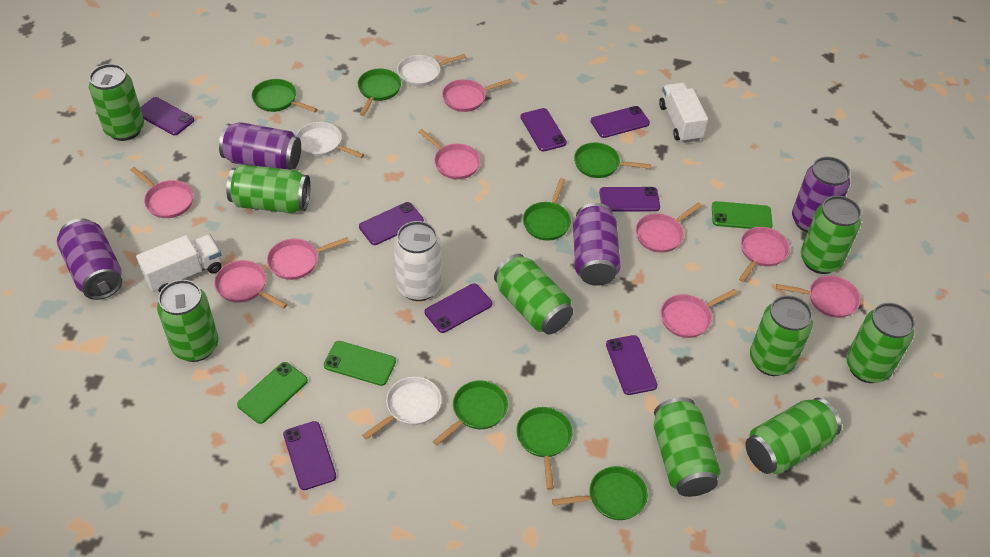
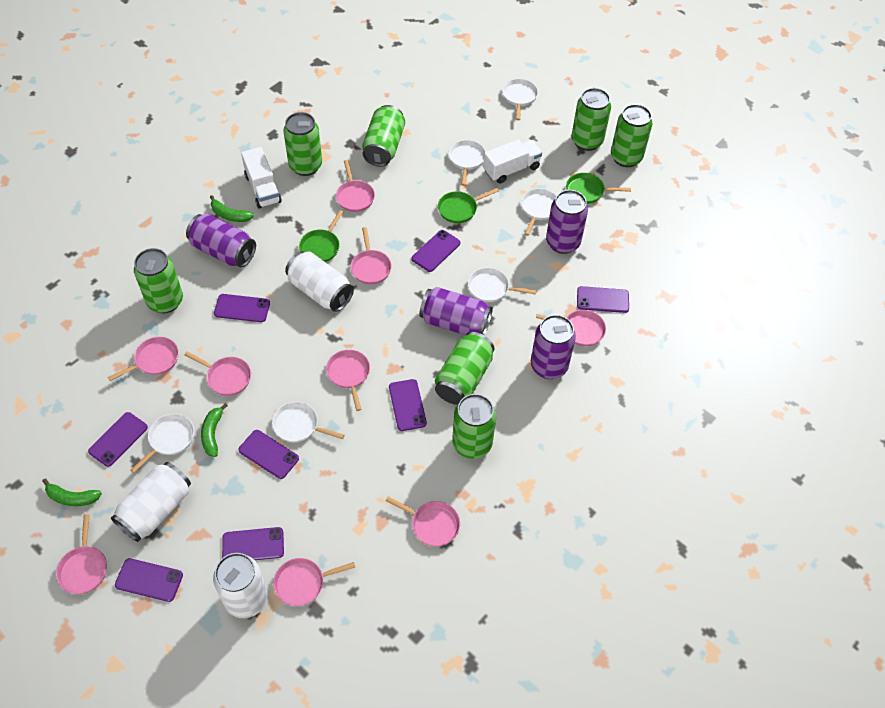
green banana: 0 -> 3
green can: 9 -> 7
green pan: 7 -> 3
green phone: 3 -> 0
white can: 1 -> 3
white pan: 3 -> 6

